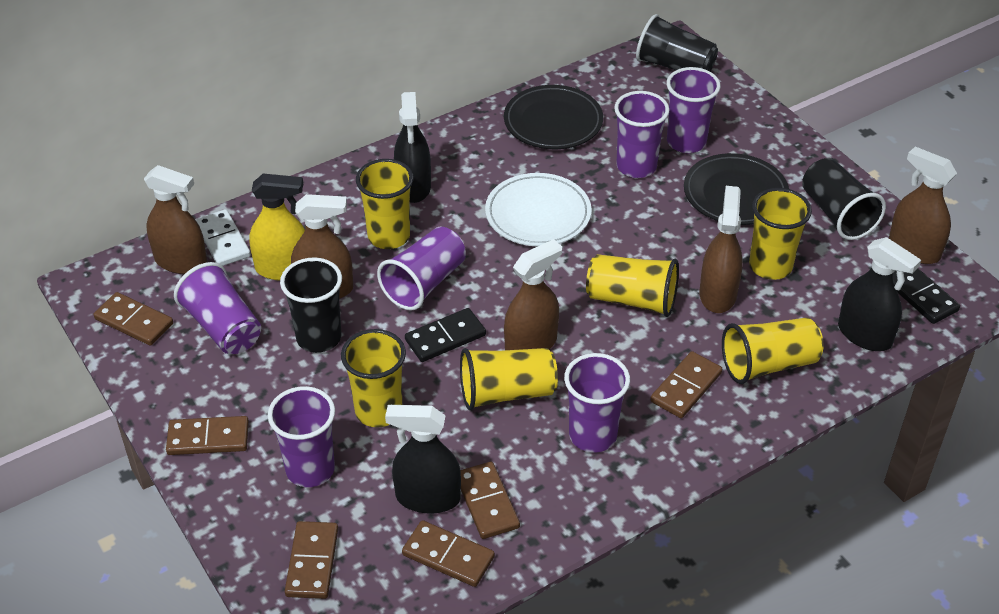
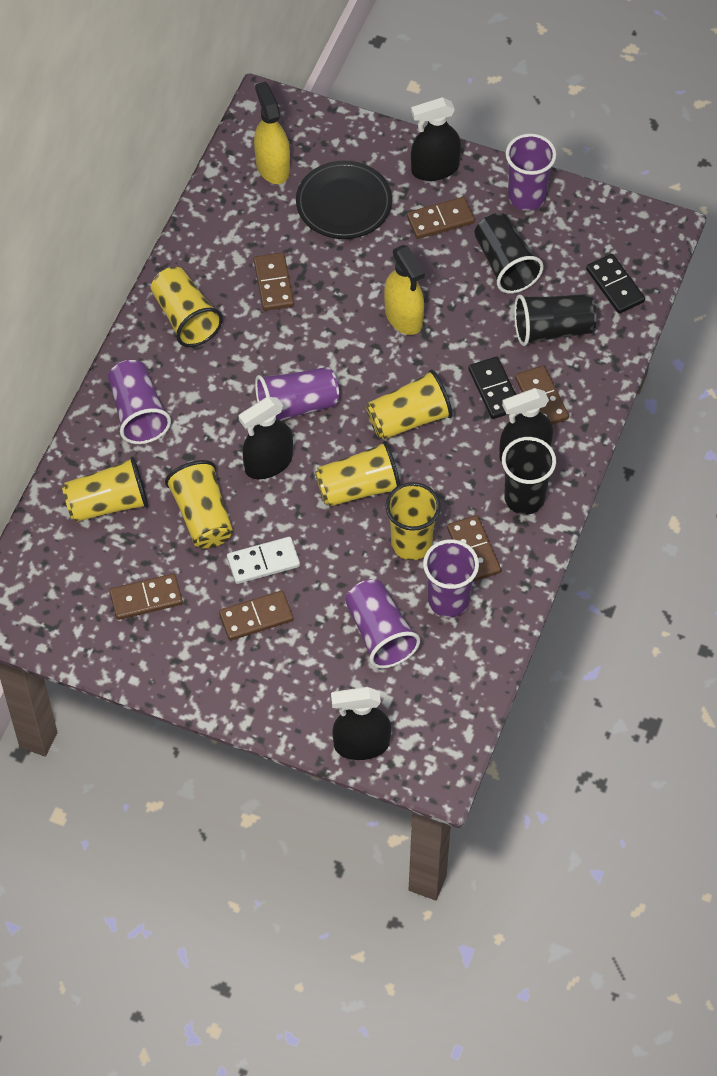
black plate: 2 -> 1
black spray bottle: 3 -> 4
brown spray bottle: 5 -> 0
purple cup: 6 -> 5
white plate: 1 -> 0
yellow spray bottle: 1 -> 2

